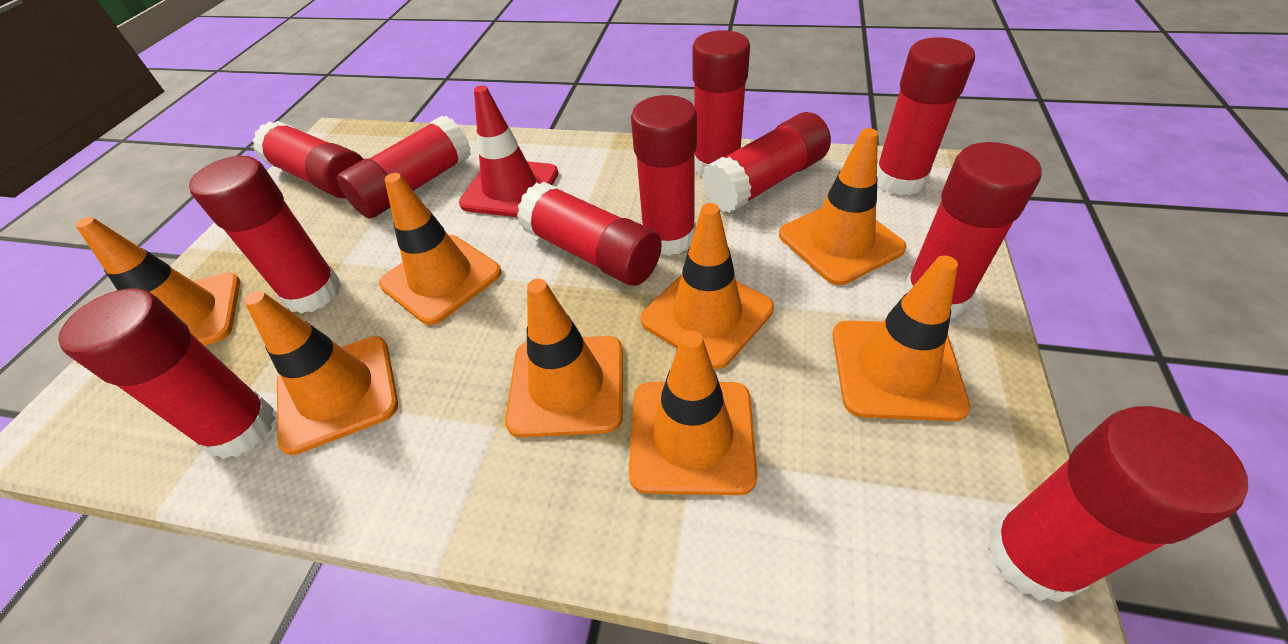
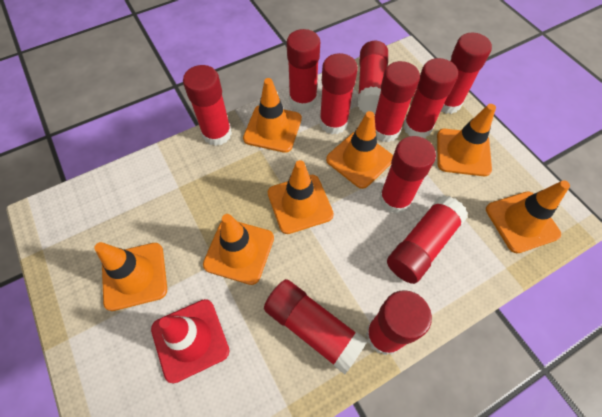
orange traffic cone: 8 -> 7

